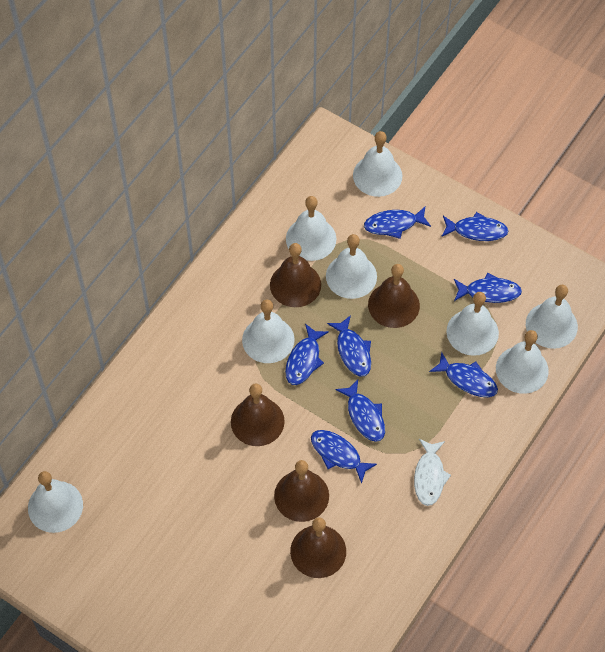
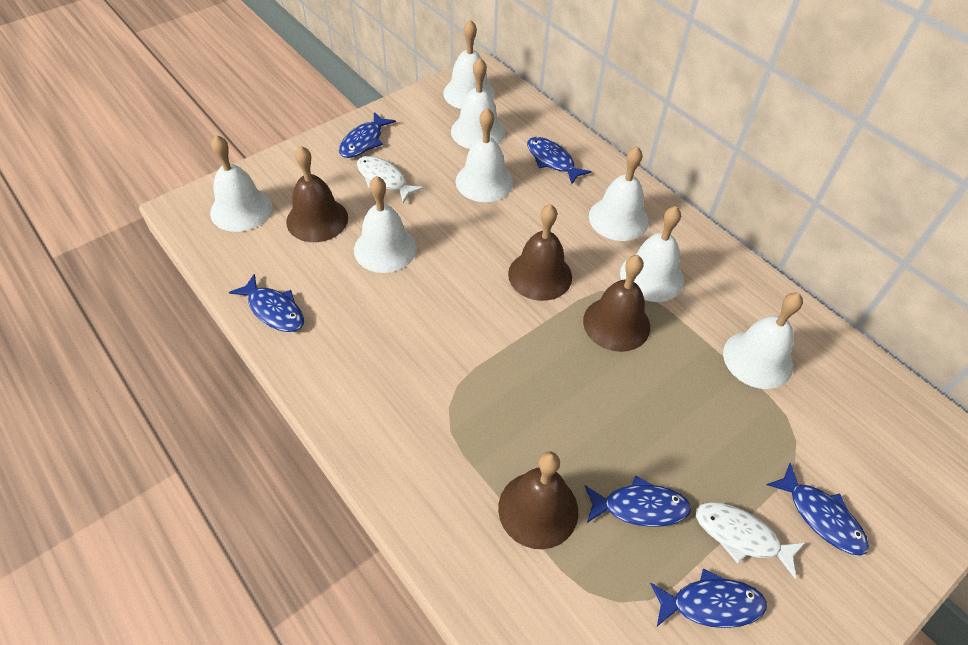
blue fish: 8 -> 6
brown bell: 5 -> 4
white fish: 1 -> 2

